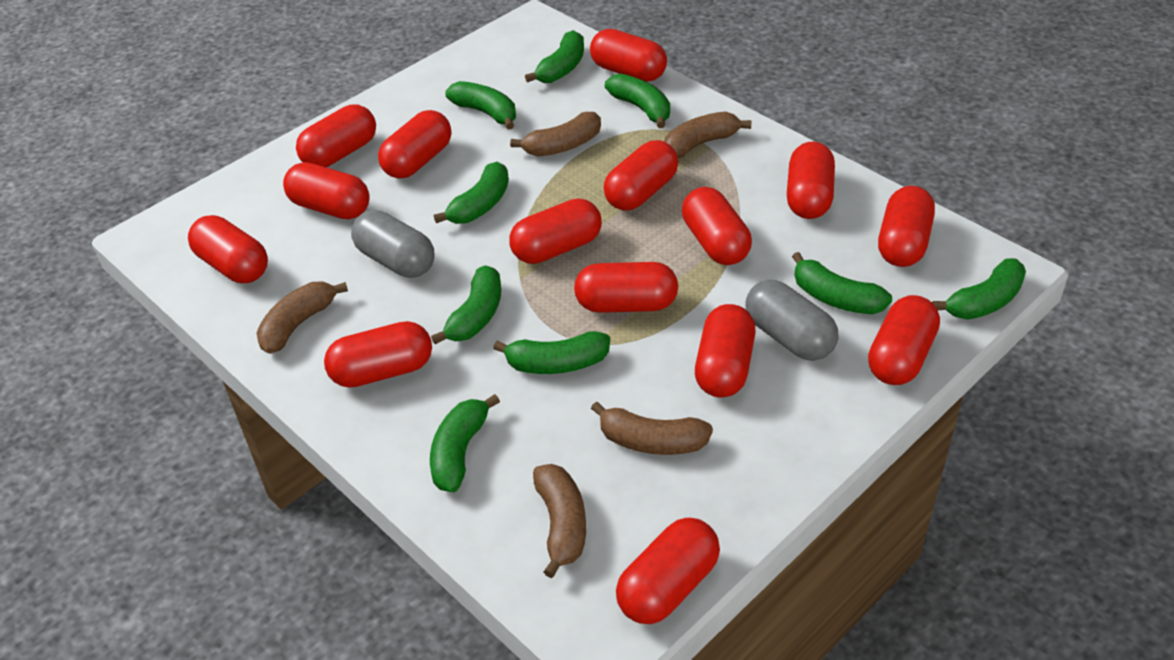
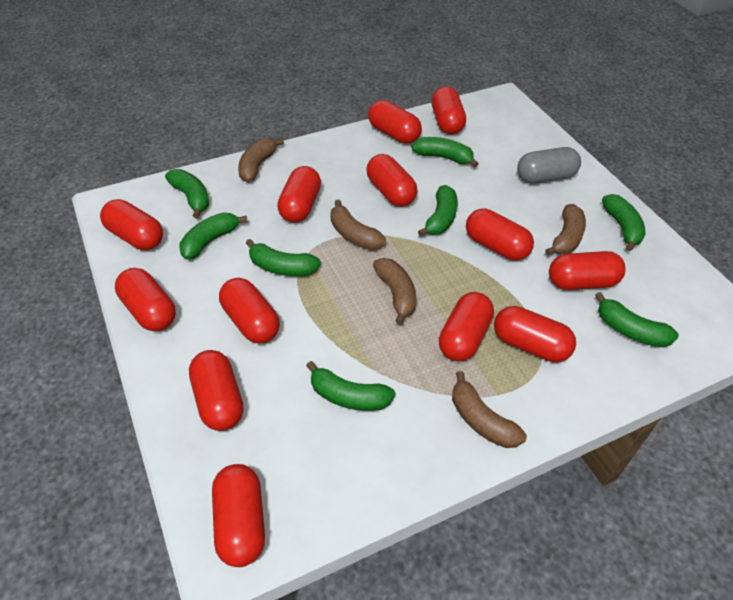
green banana: 9 -> 8
grey capsule: 2 -> 1
red capsule: 15 -> 13

